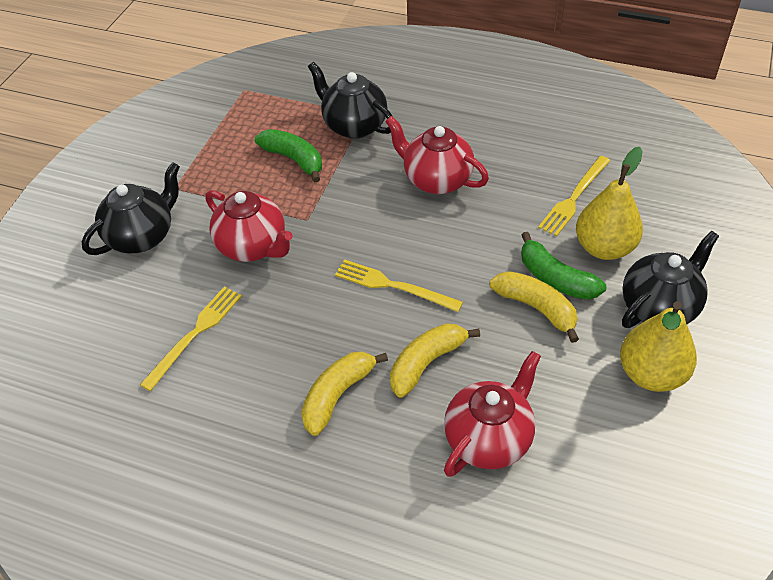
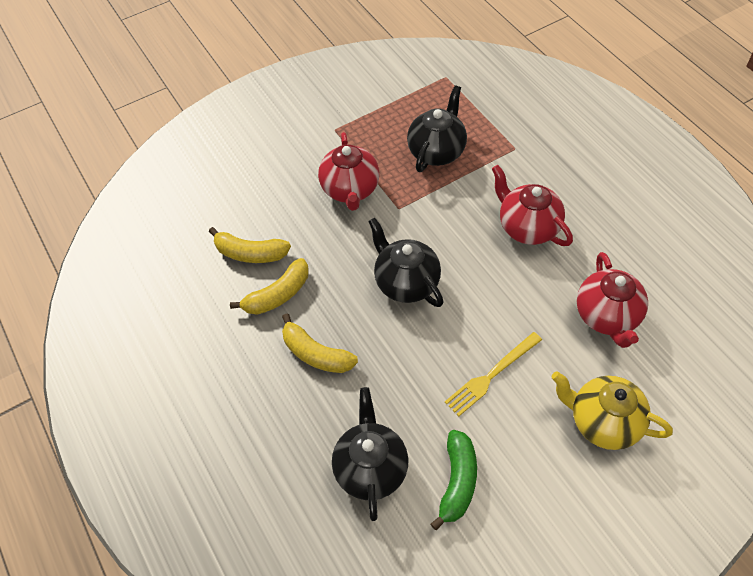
green banana: 2 -> 1
yellow fork: 3 -> 1
yellow pear: 2 -> 0
yellow teapot: 0 -> 1

